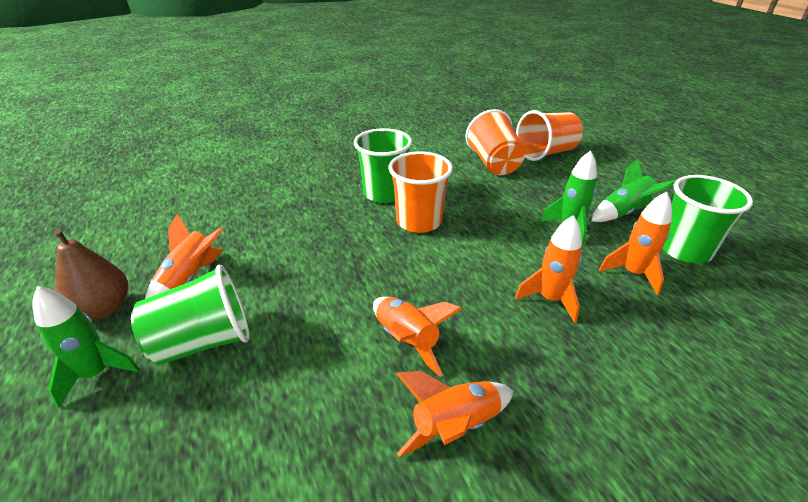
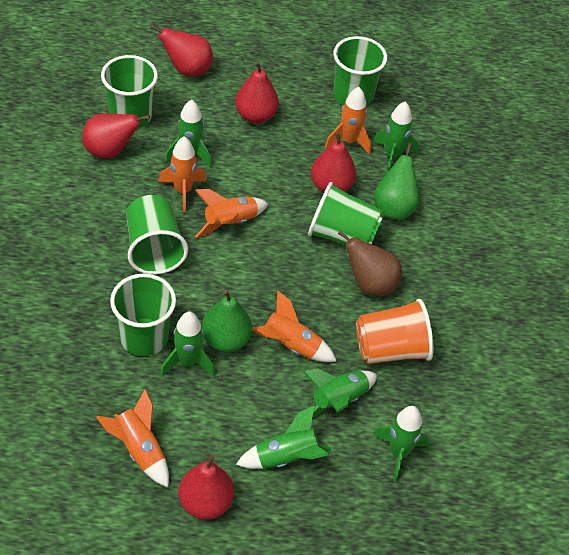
green cup: 3 -> 5
green pear: 0 -> 2
green rocket: 3 -> 6
orange cup: 3 -> 1
red pear: 0 -> 5

